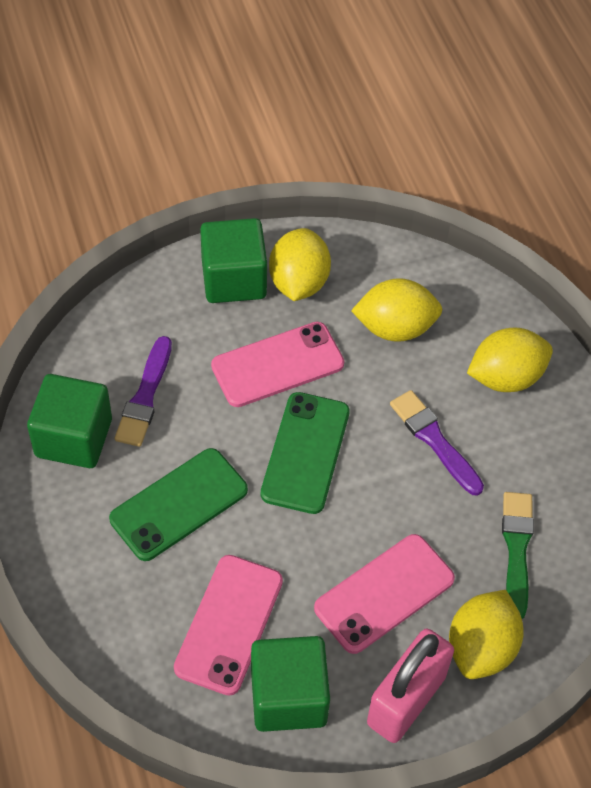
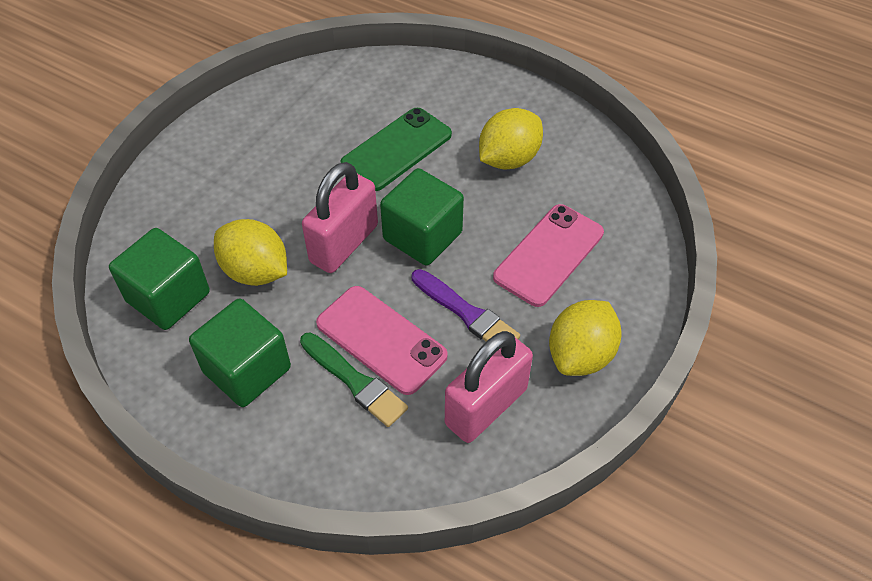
green phone: 2 -> 1
pink padlock: 1 -> 2
pink phone: 3 -> 2
purple brush: 2 -> 1
yellow lemon: 4 -> 3

